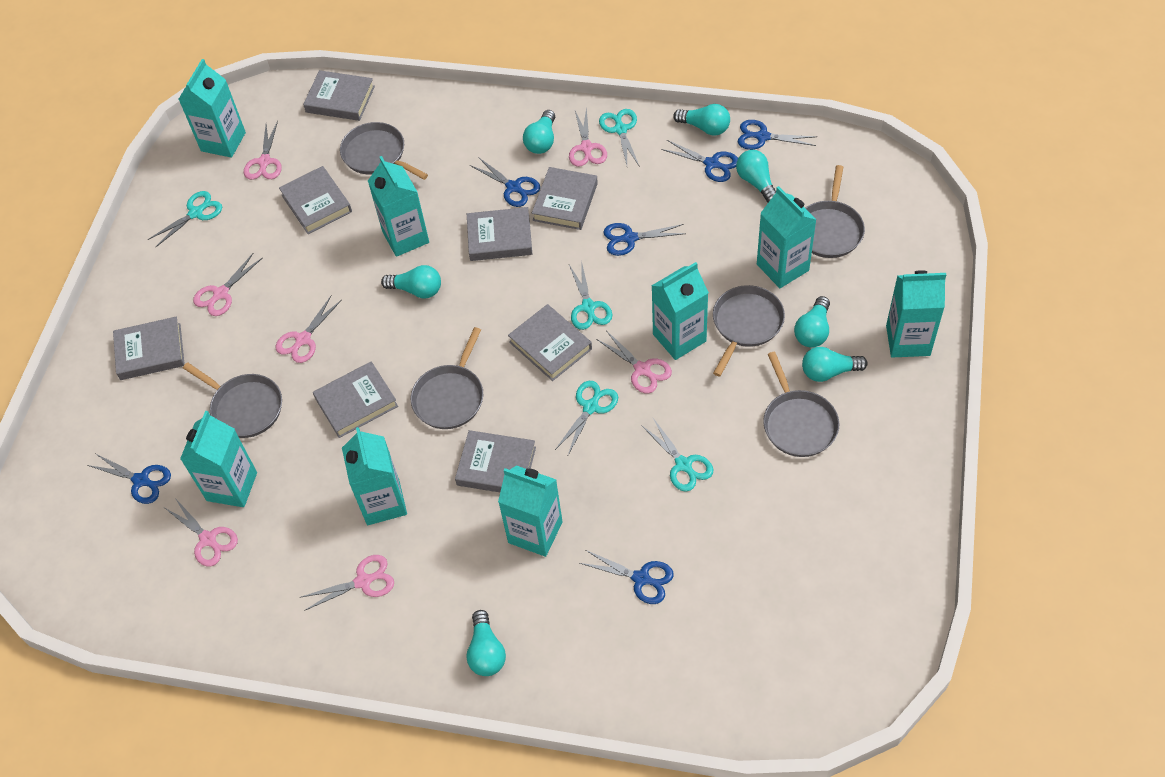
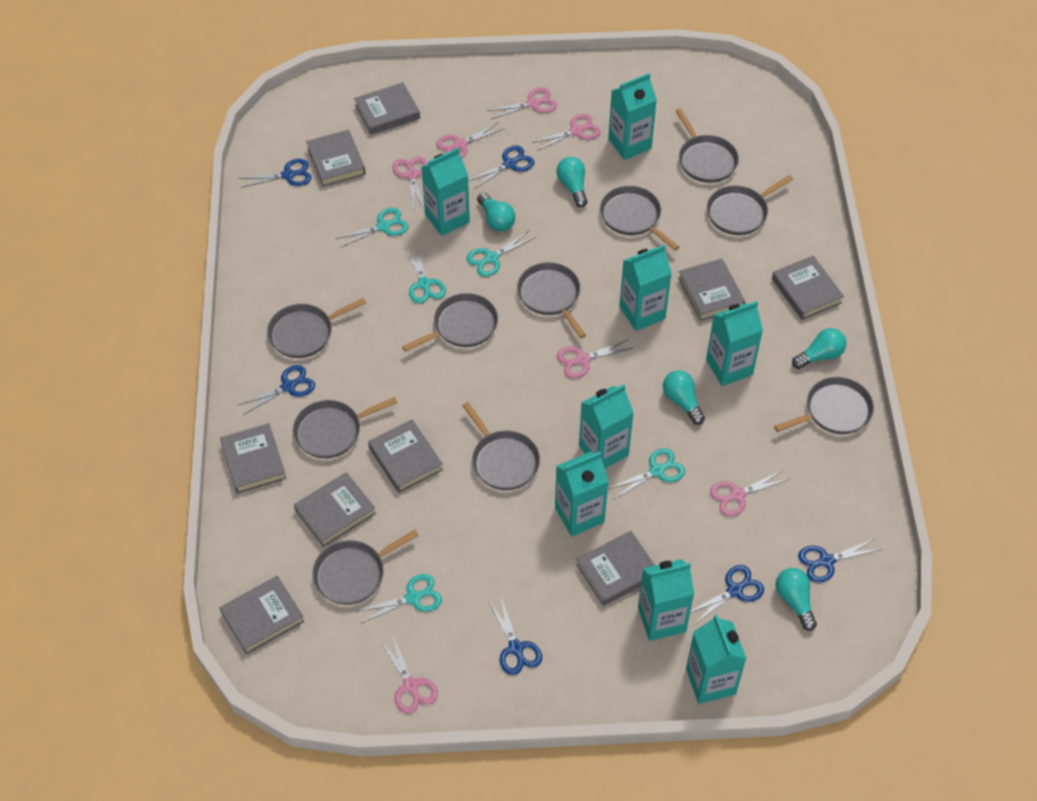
grey book: 8 -> 9
grey pan: 6 -> 10
turquoise light bulb: 7 -> 5

